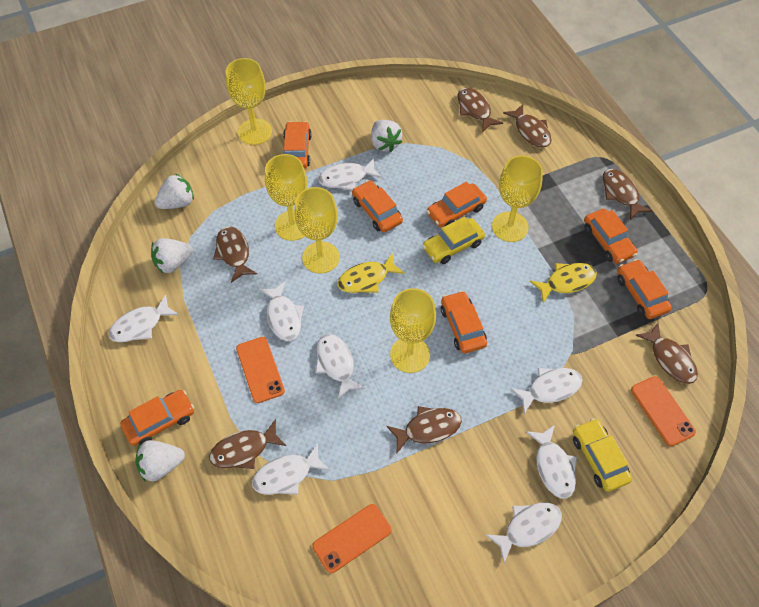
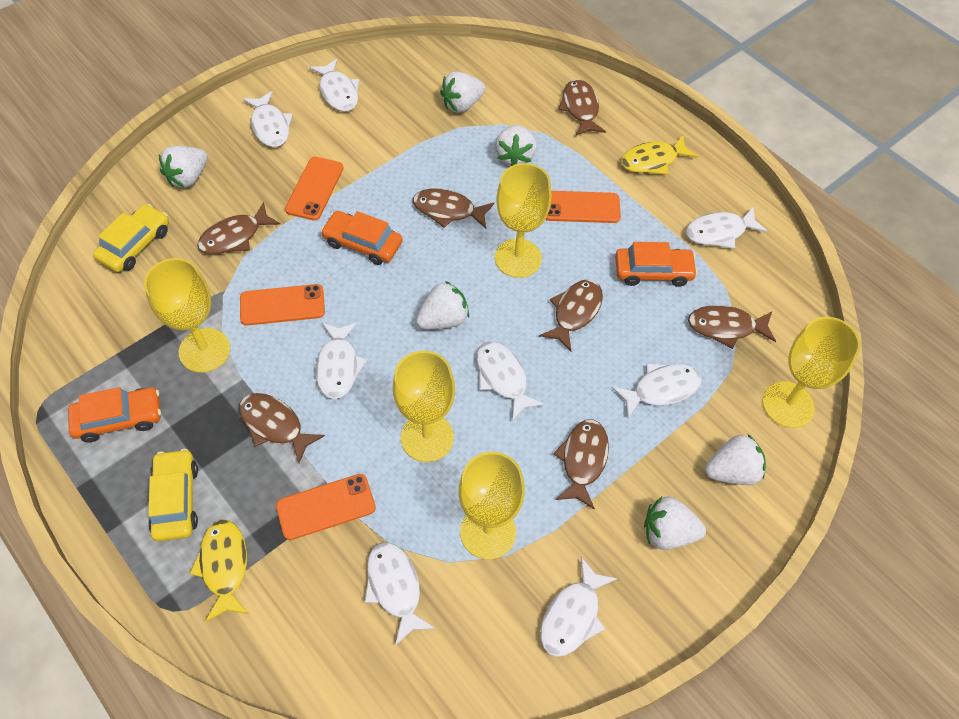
orange car: 7 -> 3
orange phone: 3 -> 4
white strawberry: 4 -> 6

